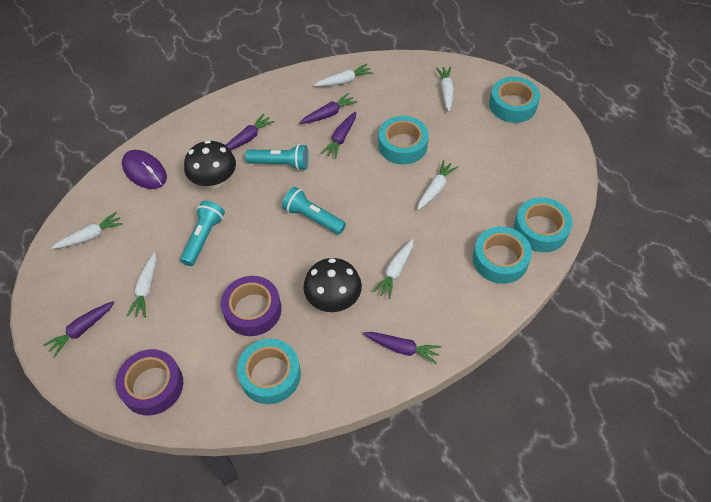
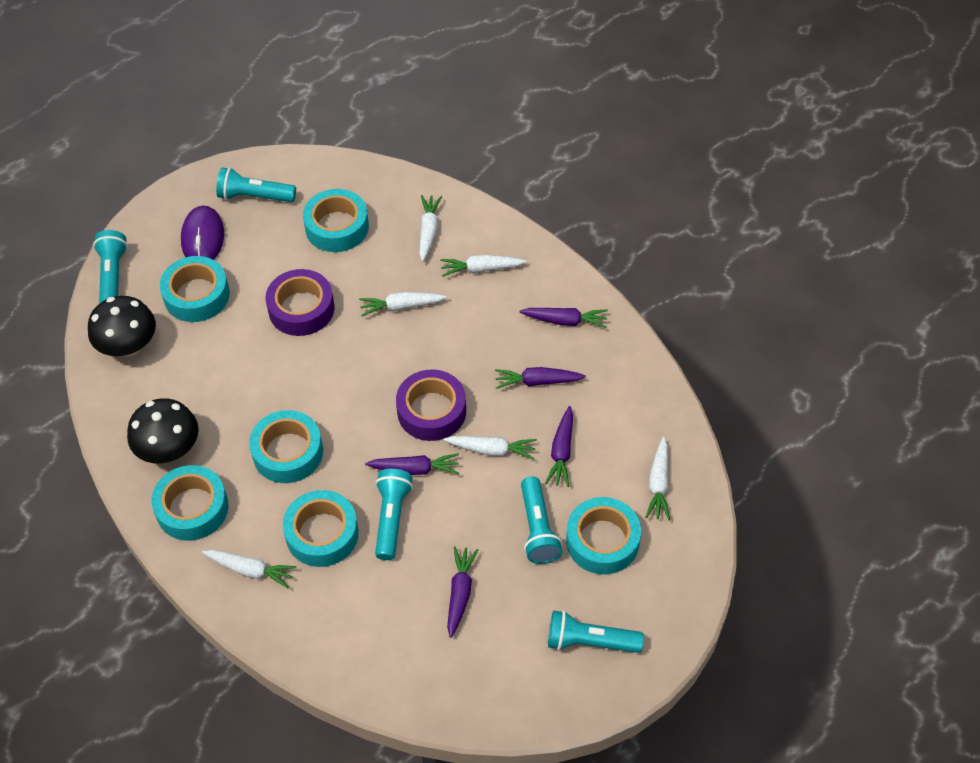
turquoise flashlight: 3 -> 5
turquoise tape: 5 -> 6

